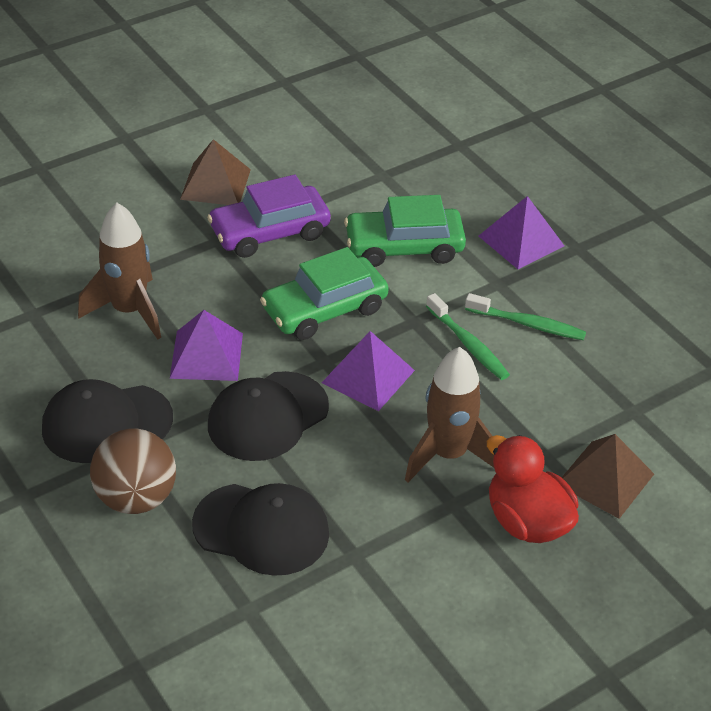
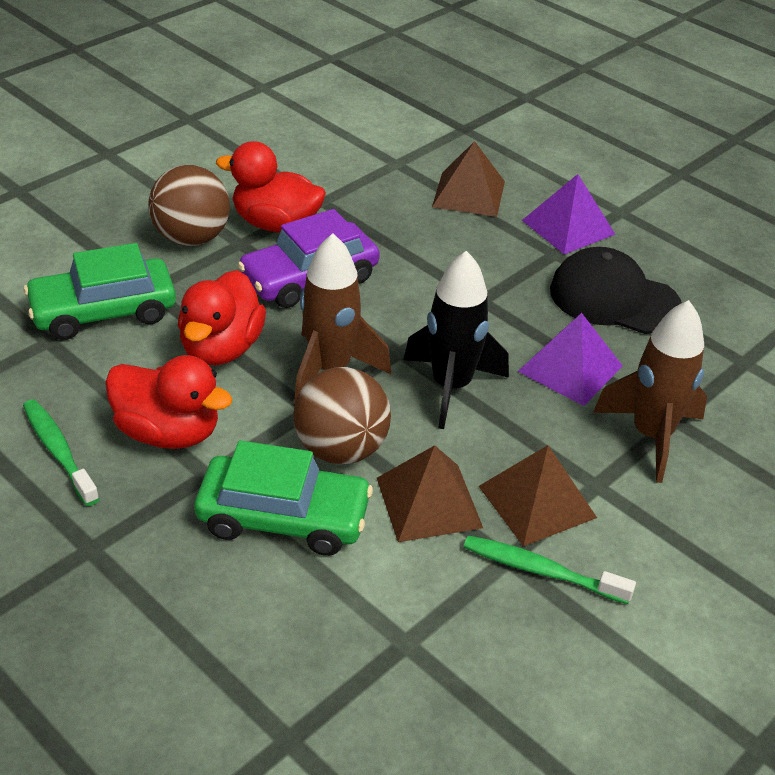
black cap: 3 -> 1
black rocket: 0 -> 1
brown ball: 1 -> 2
brown pyramid: 2 -> 3
purple pyramid: 3 -> 2
red duck: 1 -> 3

